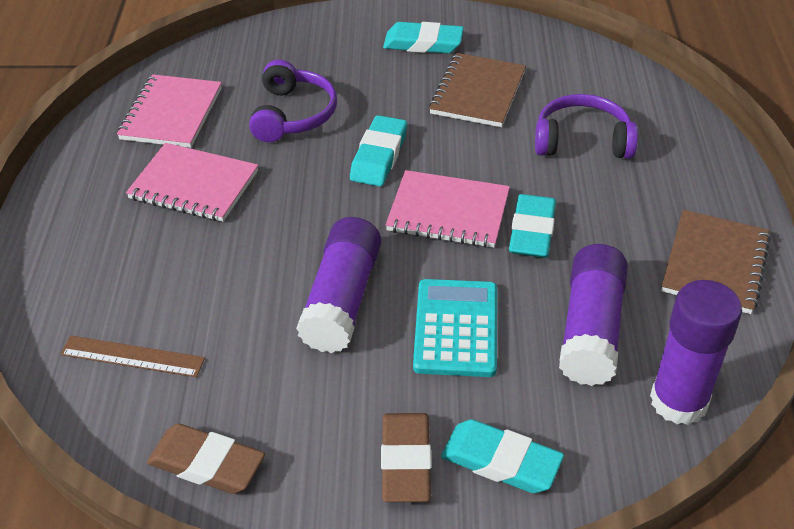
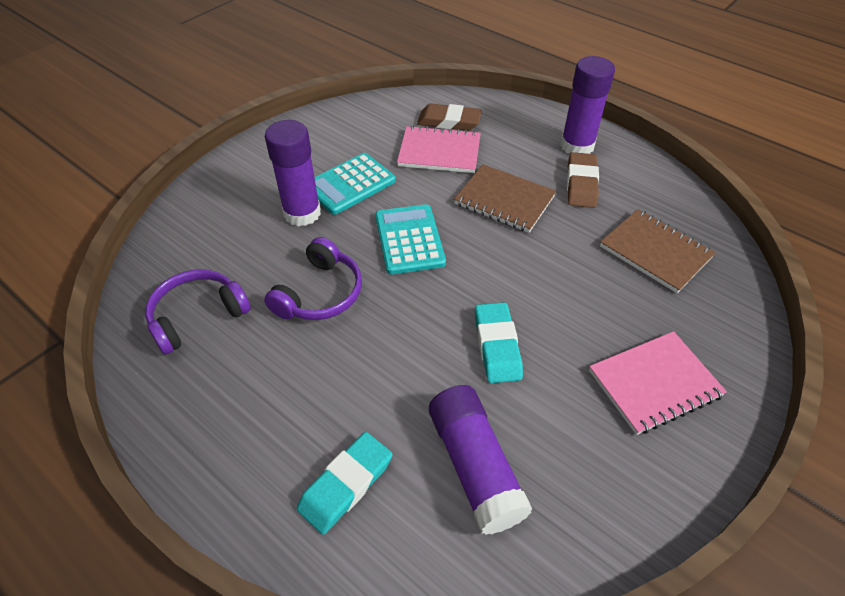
brown ruler: 1 -> 0
pink notebook: 3 -> 2
turquoise calculator: 1 -> 2
turquoise eraser: 4 -> 2

